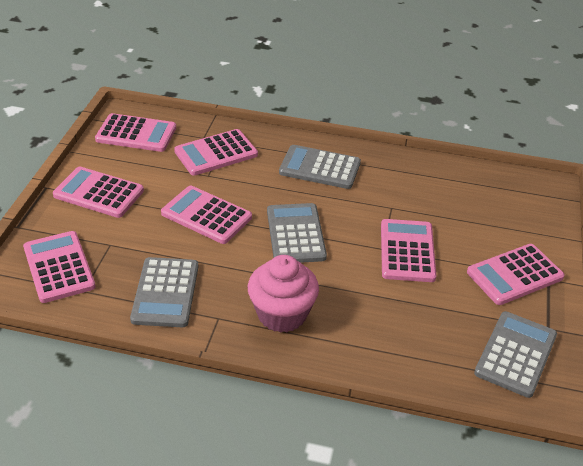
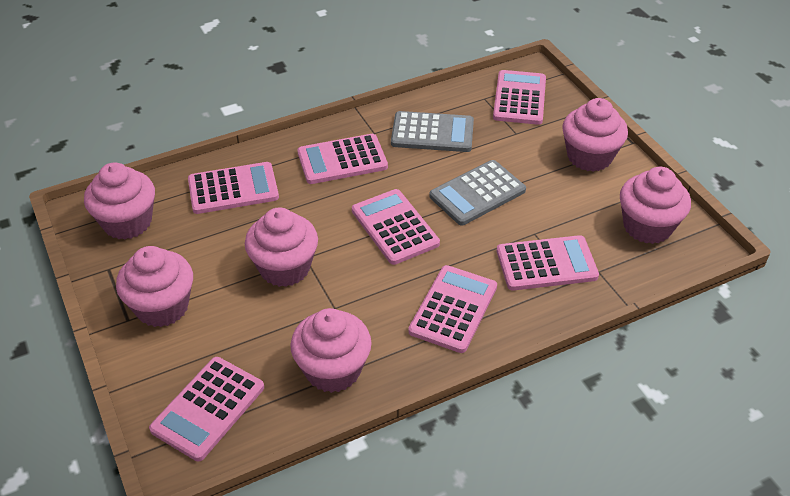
grey calculator: 4 -> 2
pink cupcake: 1 -> 6

